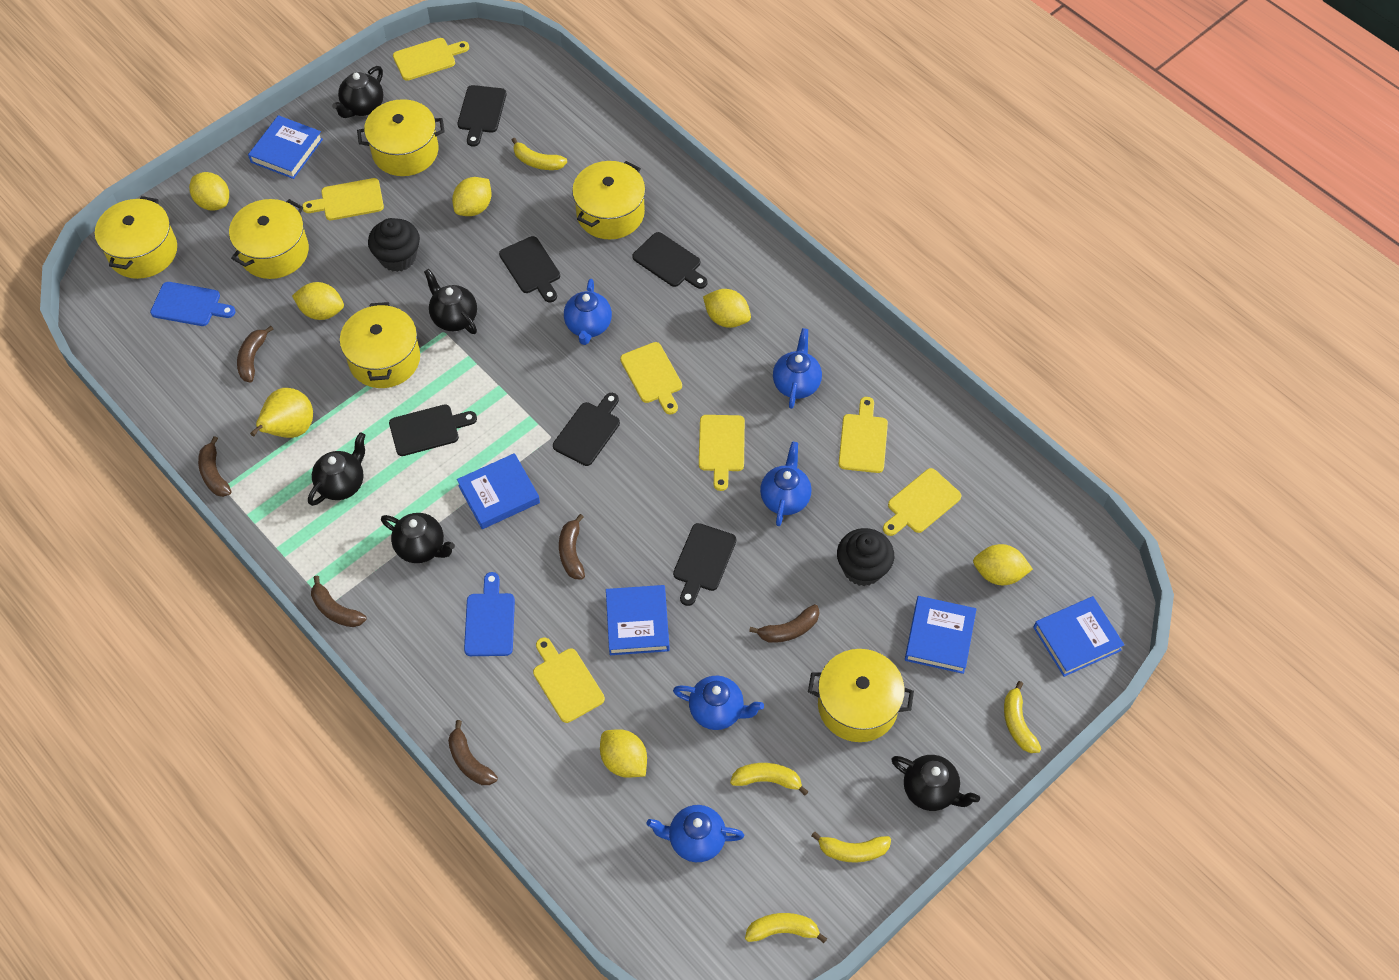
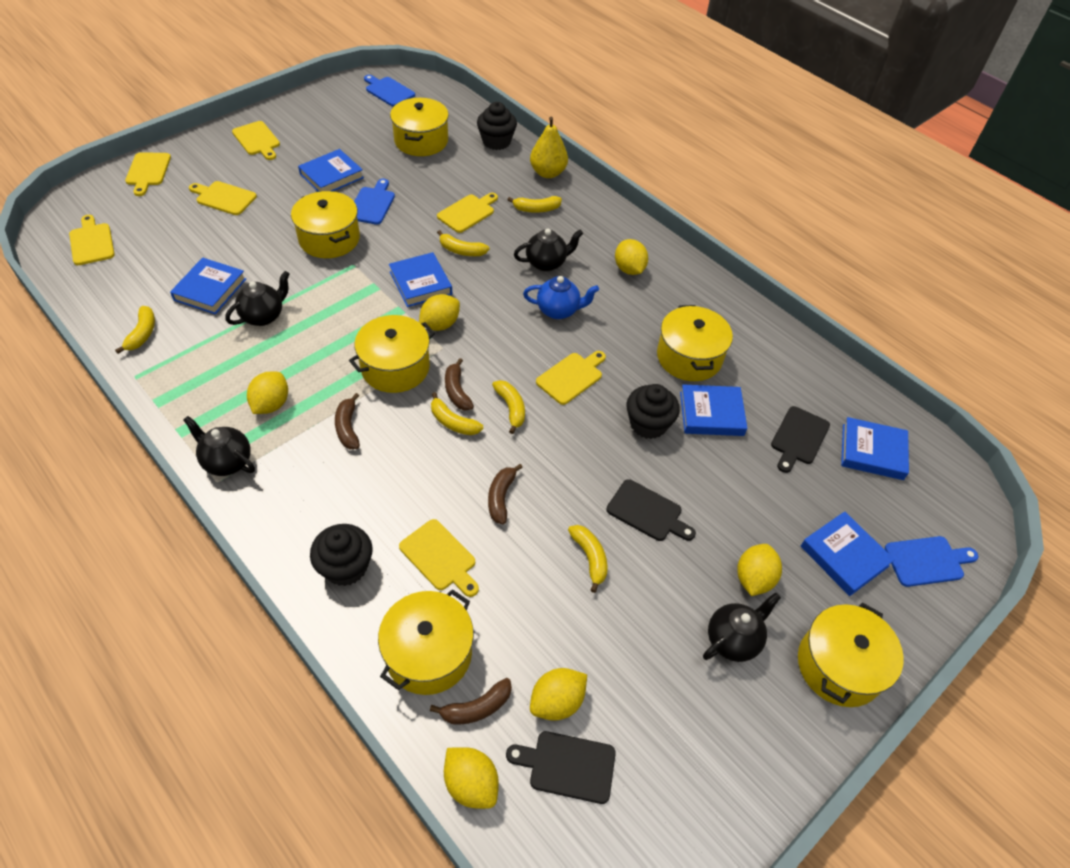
black cupcake: 2 -> 3
black cutting board: 6 -> 3
black teapot: 5 -> 4
blue book: 5 -> 6
blue cutting board: 2 -> 3
blue teapot: 5 -> 1
brown banana: 6 -> 4
yellow banana: 5 -> 6

